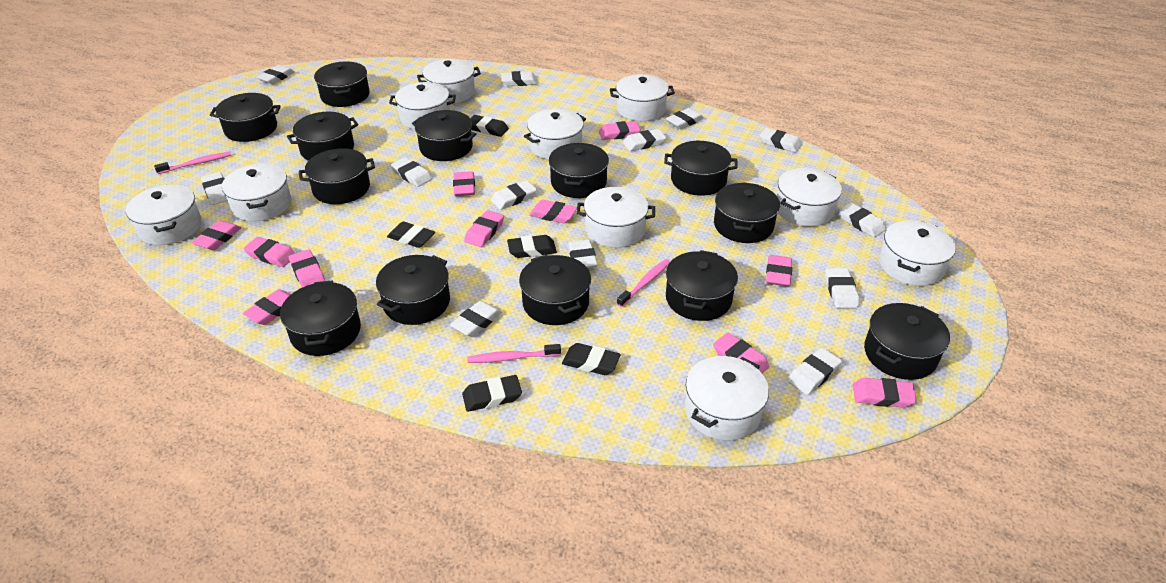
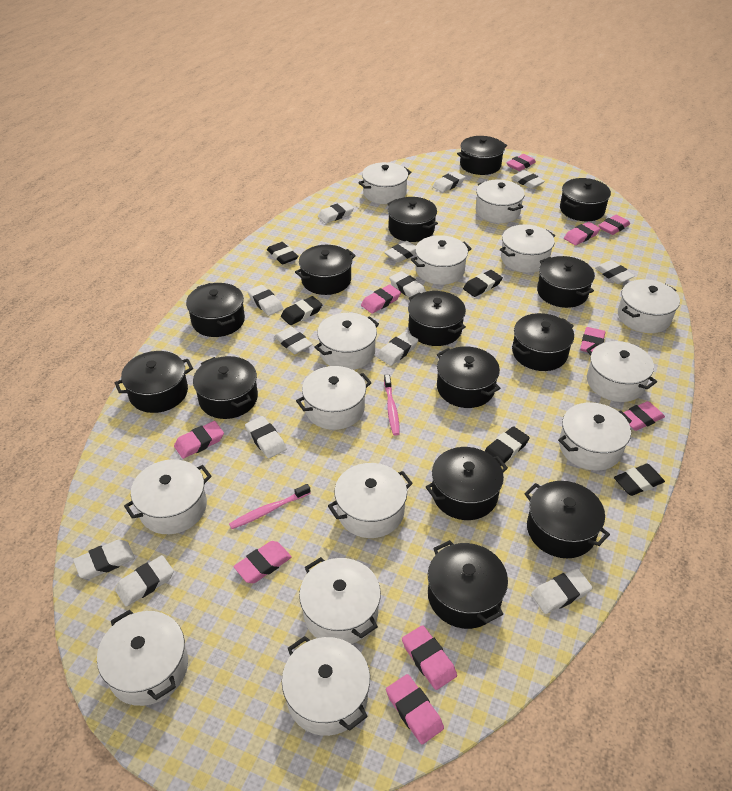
black pot: 13 -> 14
pink eraser: 11 -> 10
pink toothbrush: 3 -> 2
white pot: 10 -> 14

